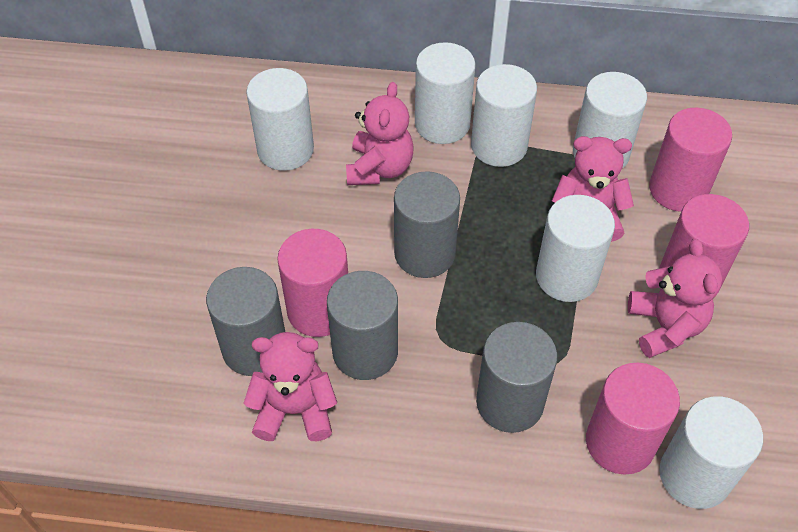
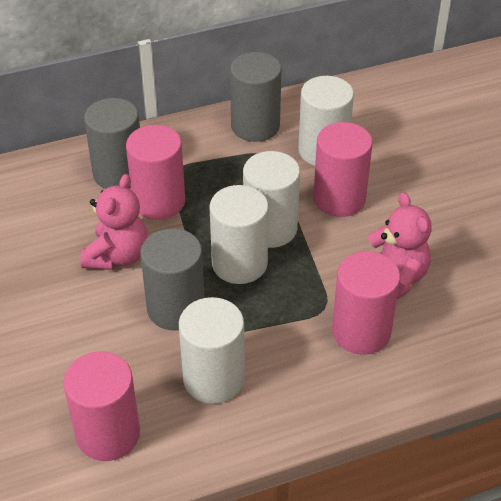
grey cylinder: 4 -> 3
pink teddy bear: 4 -> 2
white cylinder: 6 -> 4

